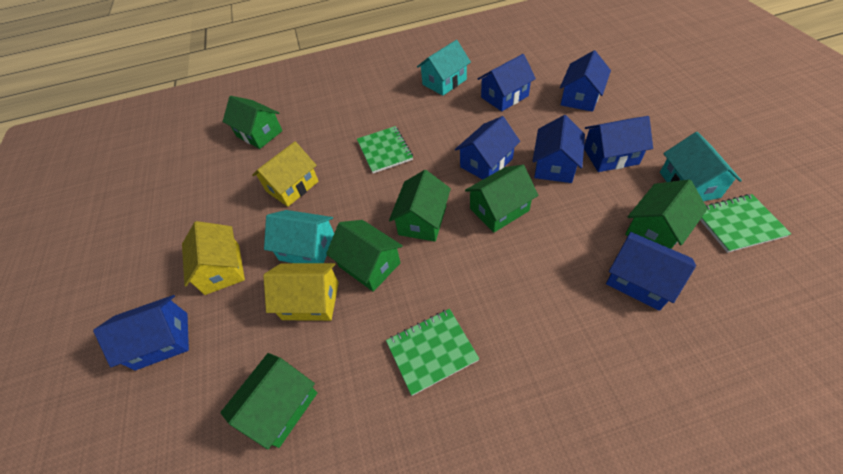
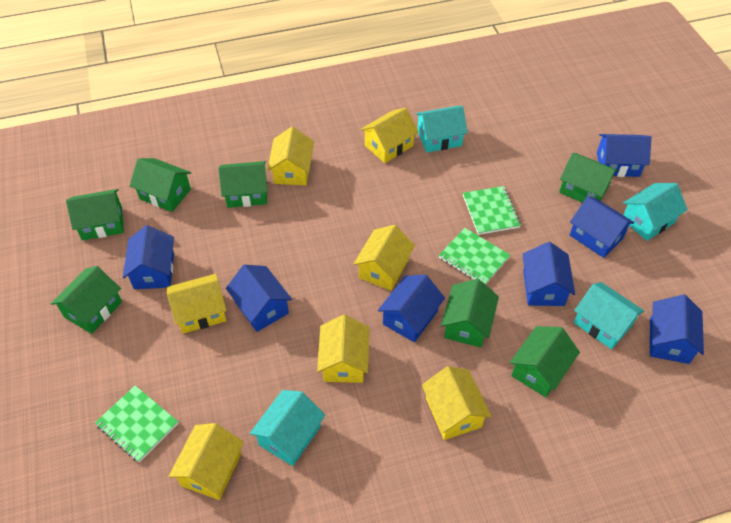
green house: 6 -> 7
turquoise house: 3 -> 4
yellow house: 3 -> 7

